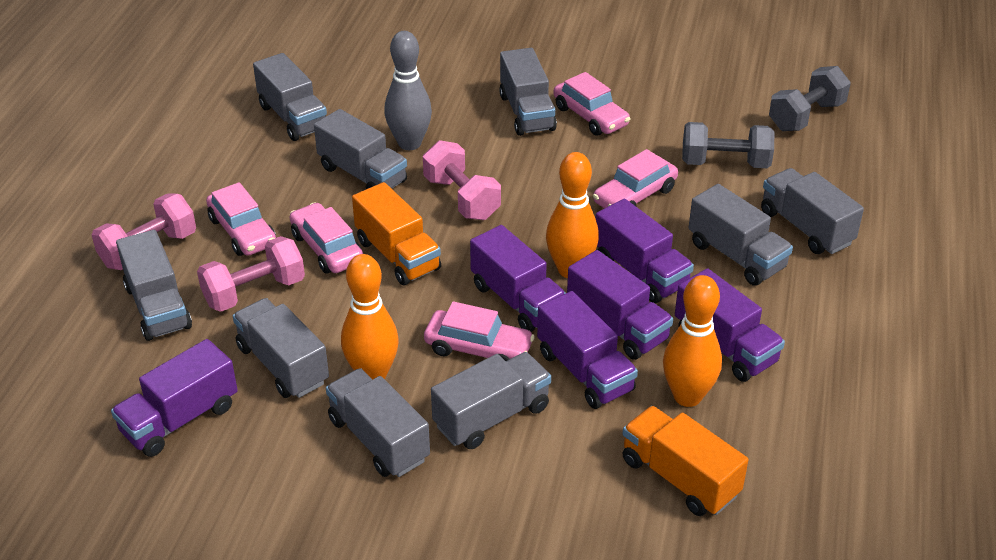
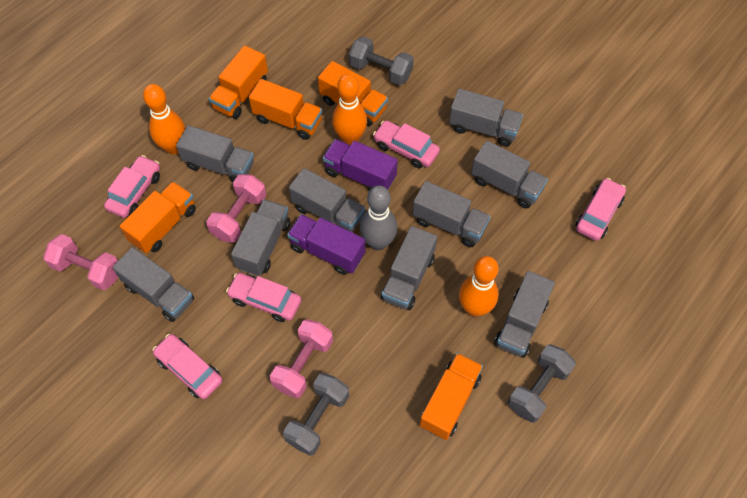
grey dumbbell: 2 -> 3
orange truck: 2 -> 5
purple truck: 6 -> 2

